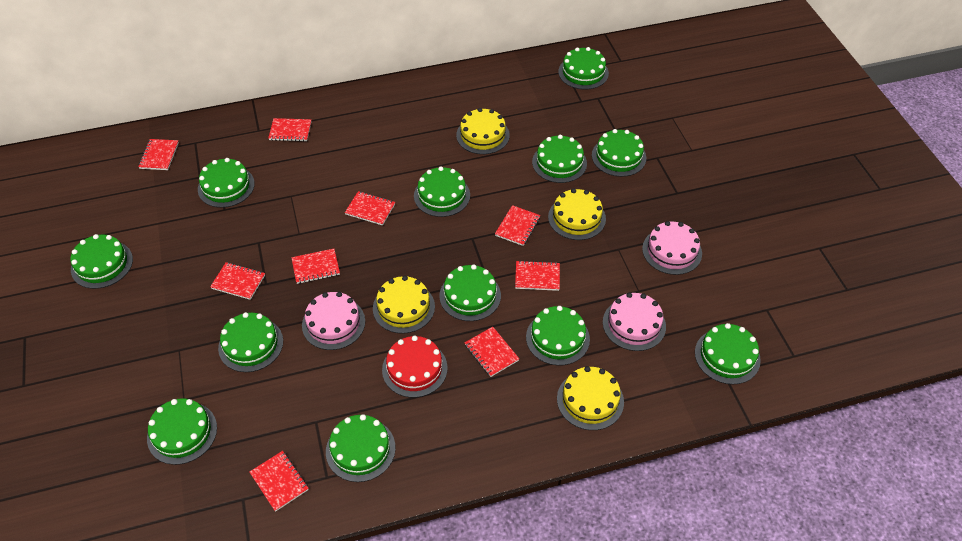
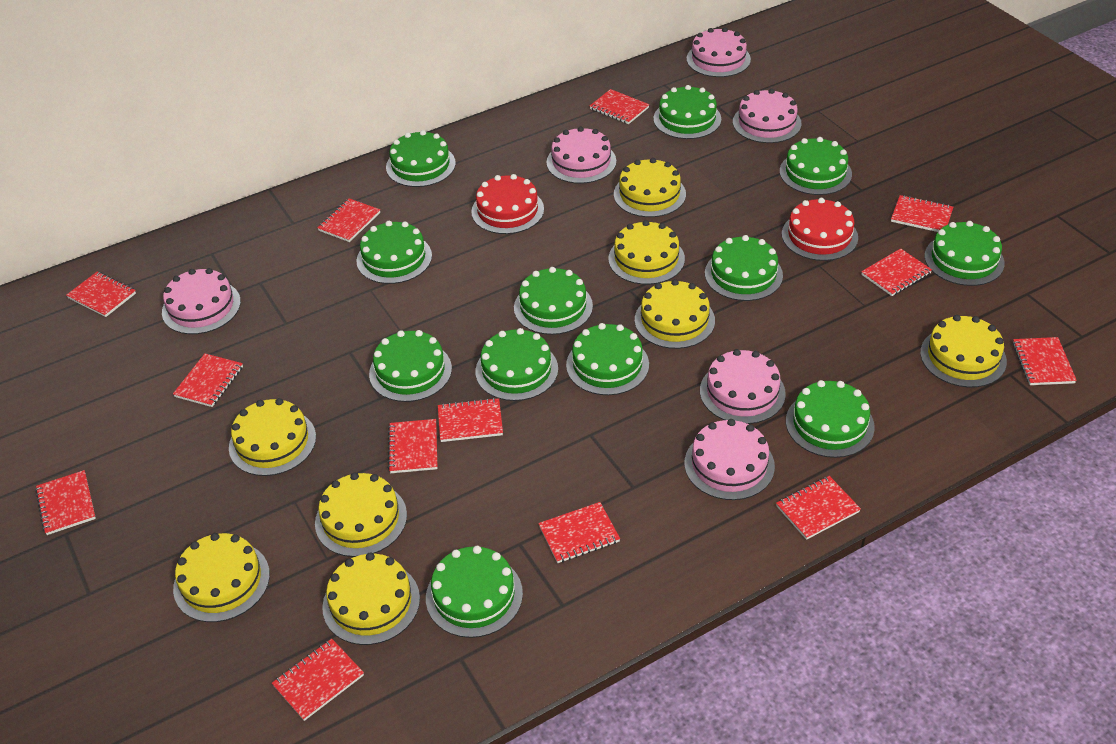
pink cake: 3 -> 6
red cake: 1 -> 2
red notebook: 9 -> 13
yellow cake: 4 -> 8

